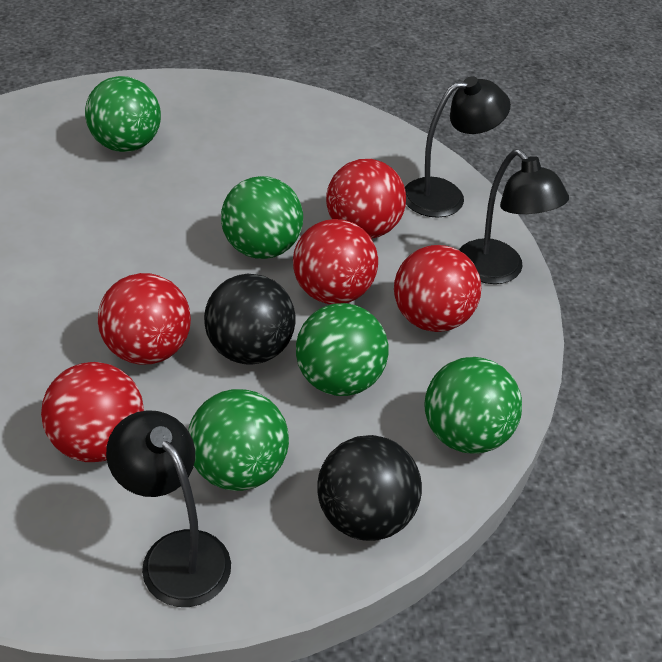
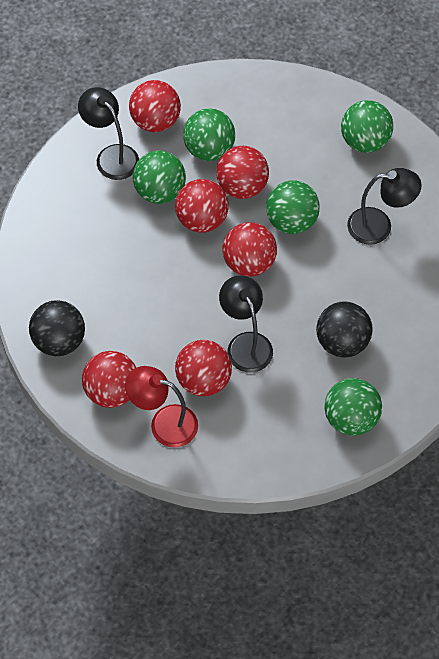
red ball: 5 -> 6
red lamp: 0 -> 1

